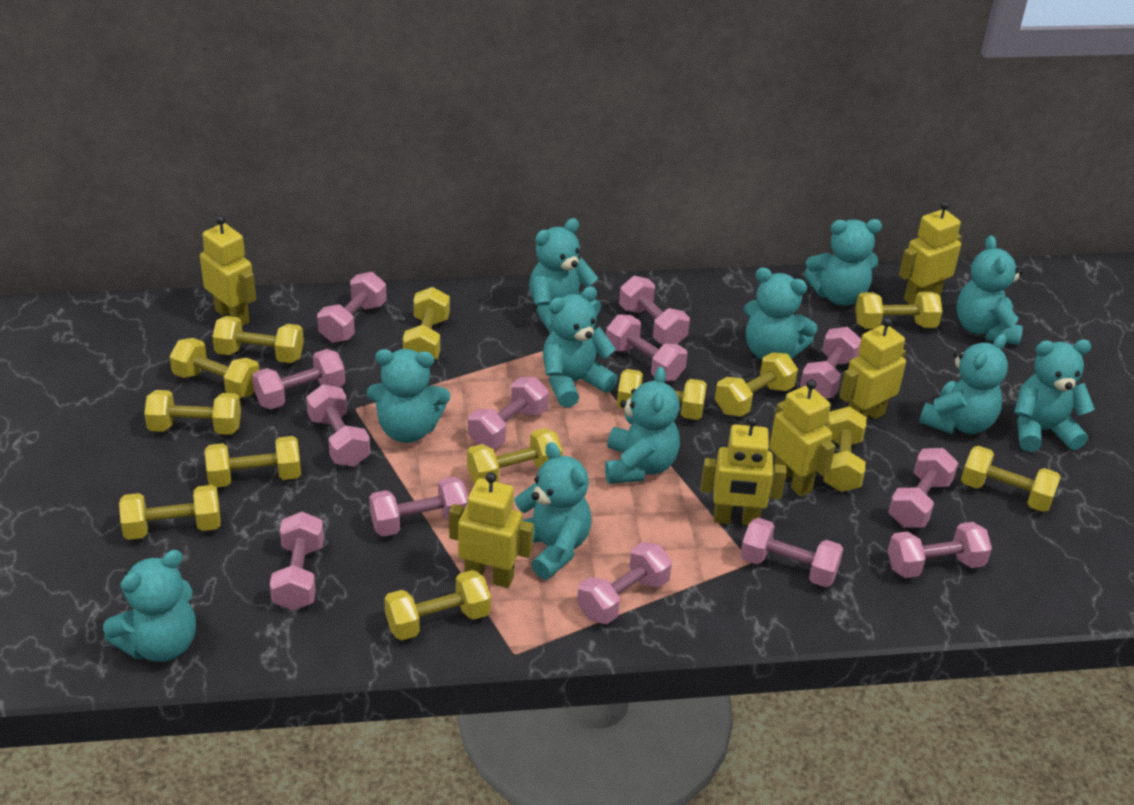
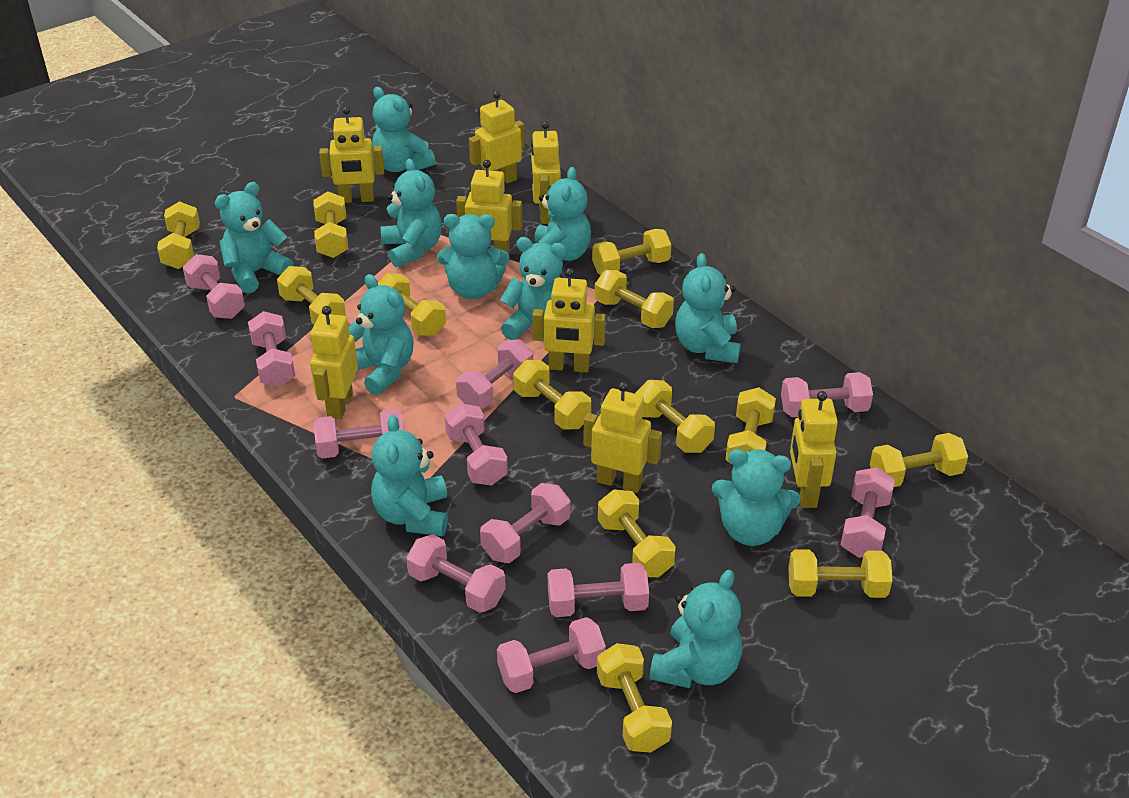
pink dumbbell: 13 -> 11
yellow robot: 6 -> 8

